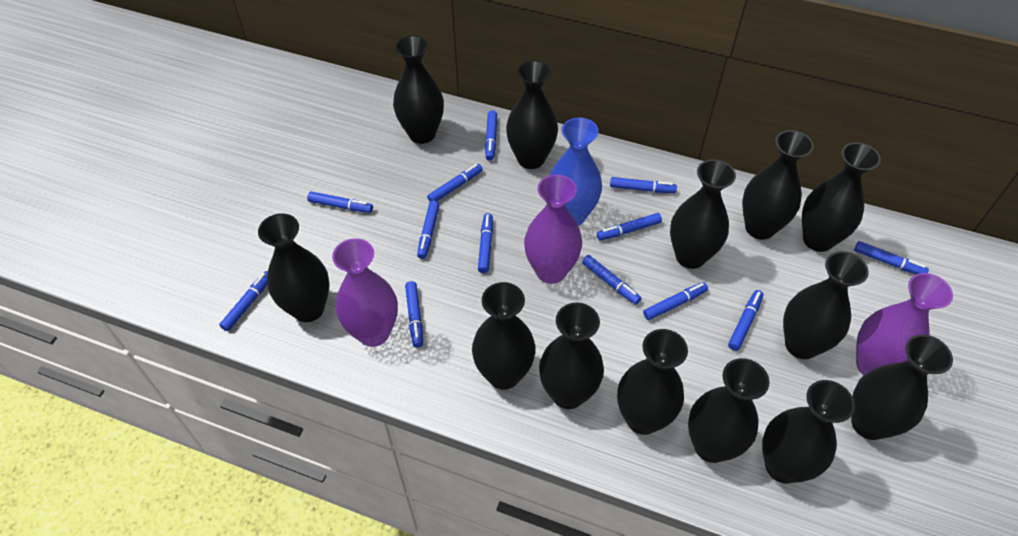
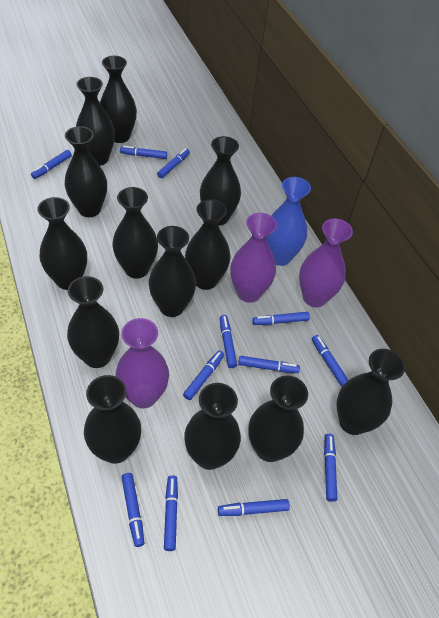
blue marker: 13 -> 12

